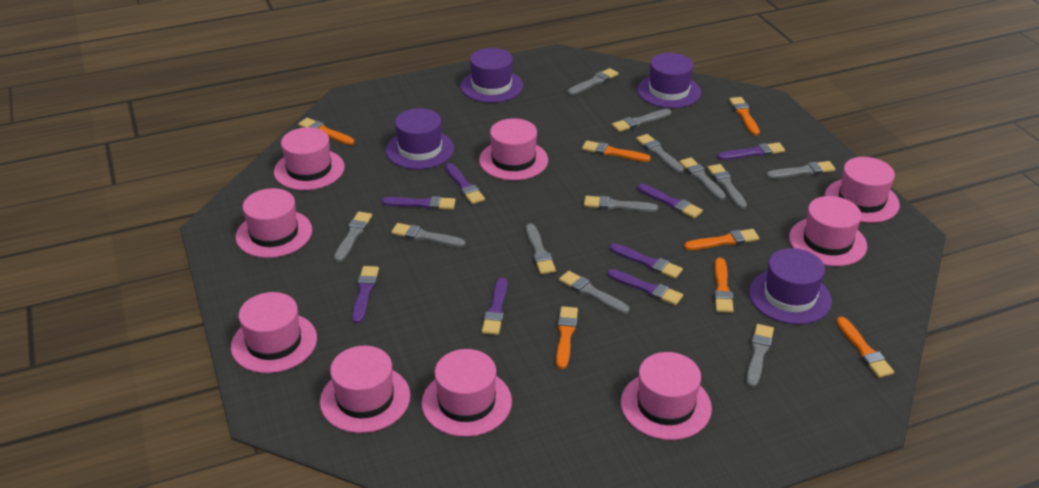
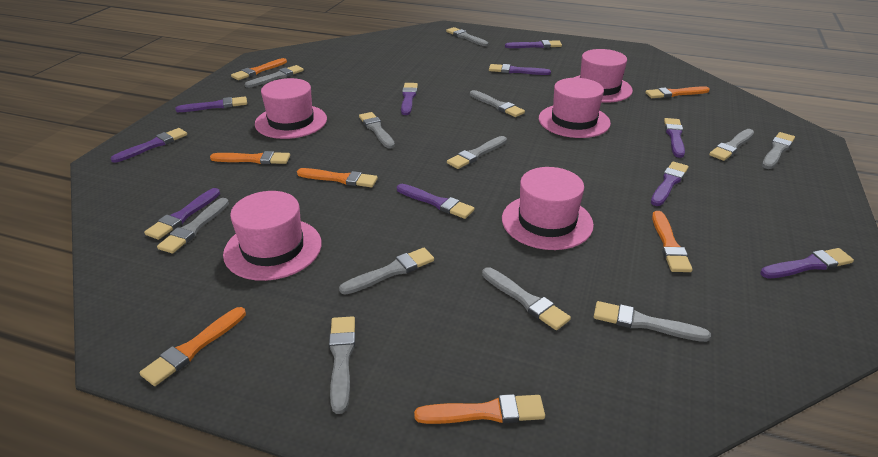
pink hat: 9 -> 5
purple brush: 8 -> 10
purple hat: 4 -> 0

